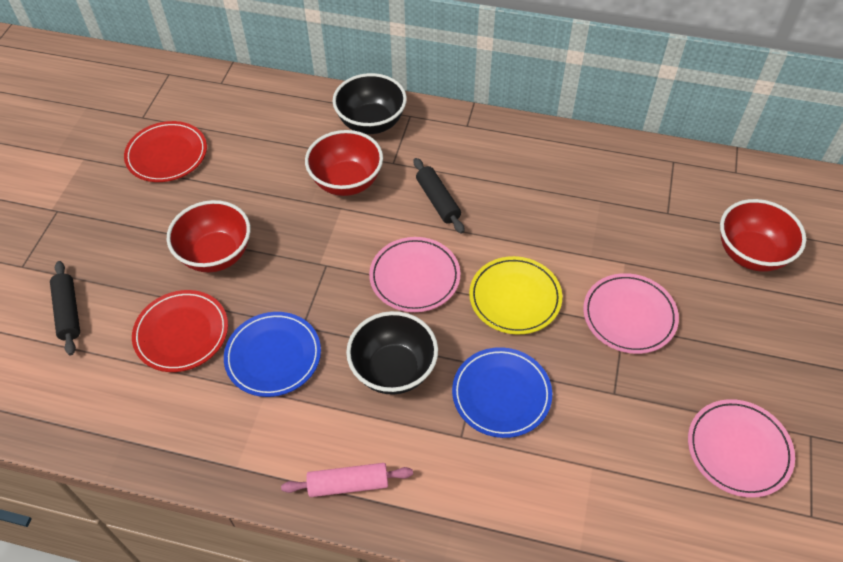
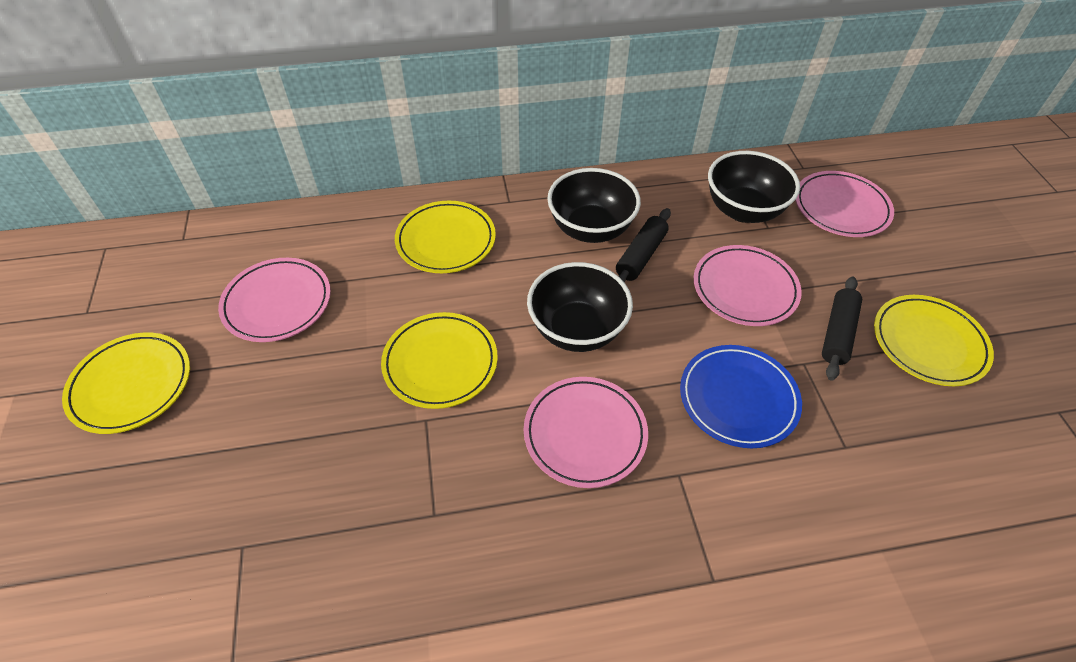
black bowl: 2 -> 3
blue plate: 2 -> 1
pink plate: 3 -> 4
pink rolling pin: 1 -> 0
red bowl: 3 -> 0
red plate: 2 -> 0
yellow plate: 1 -> 4

